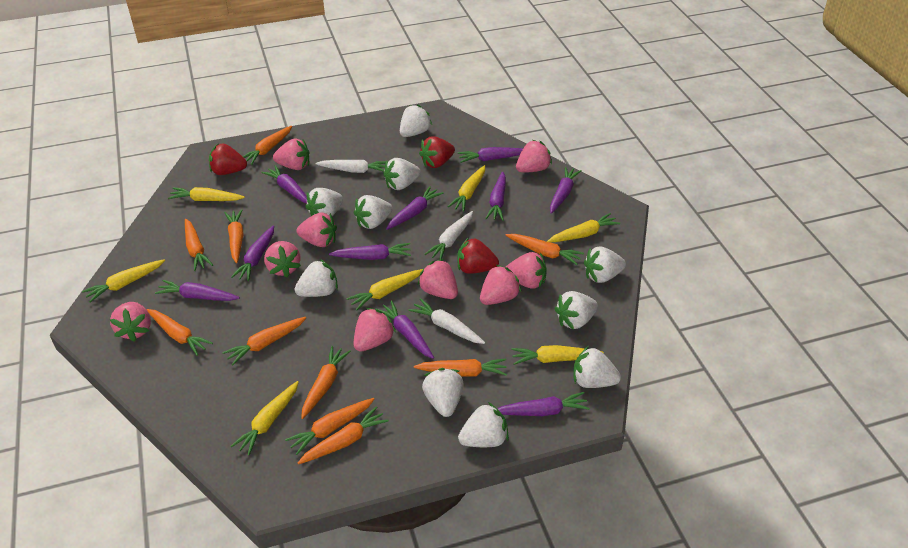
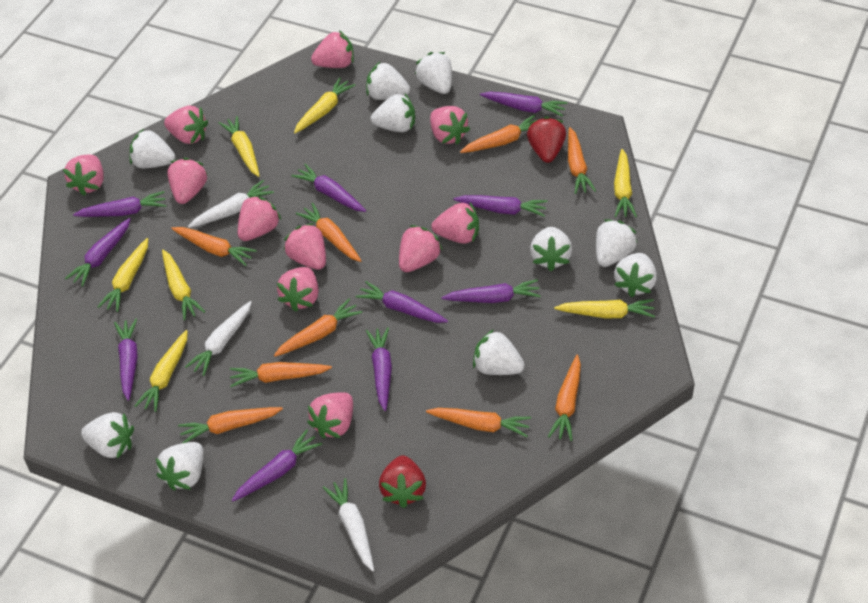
orange carrot: 10 -> 9
pink strawberry: 9 -> 11
red strawberry: 3 -> 2

